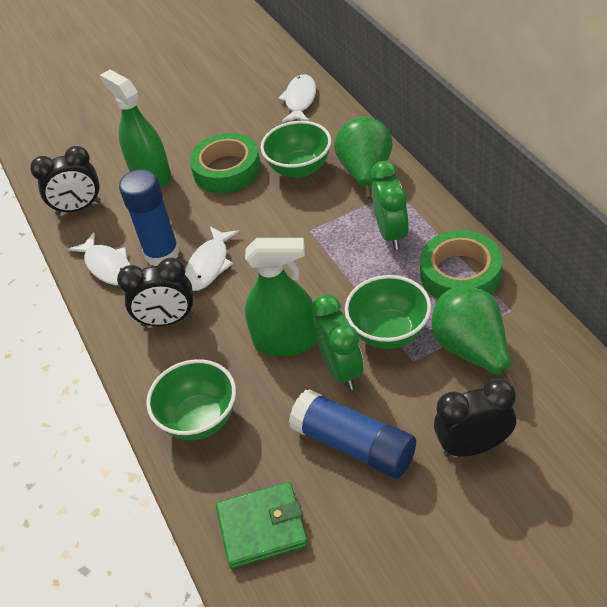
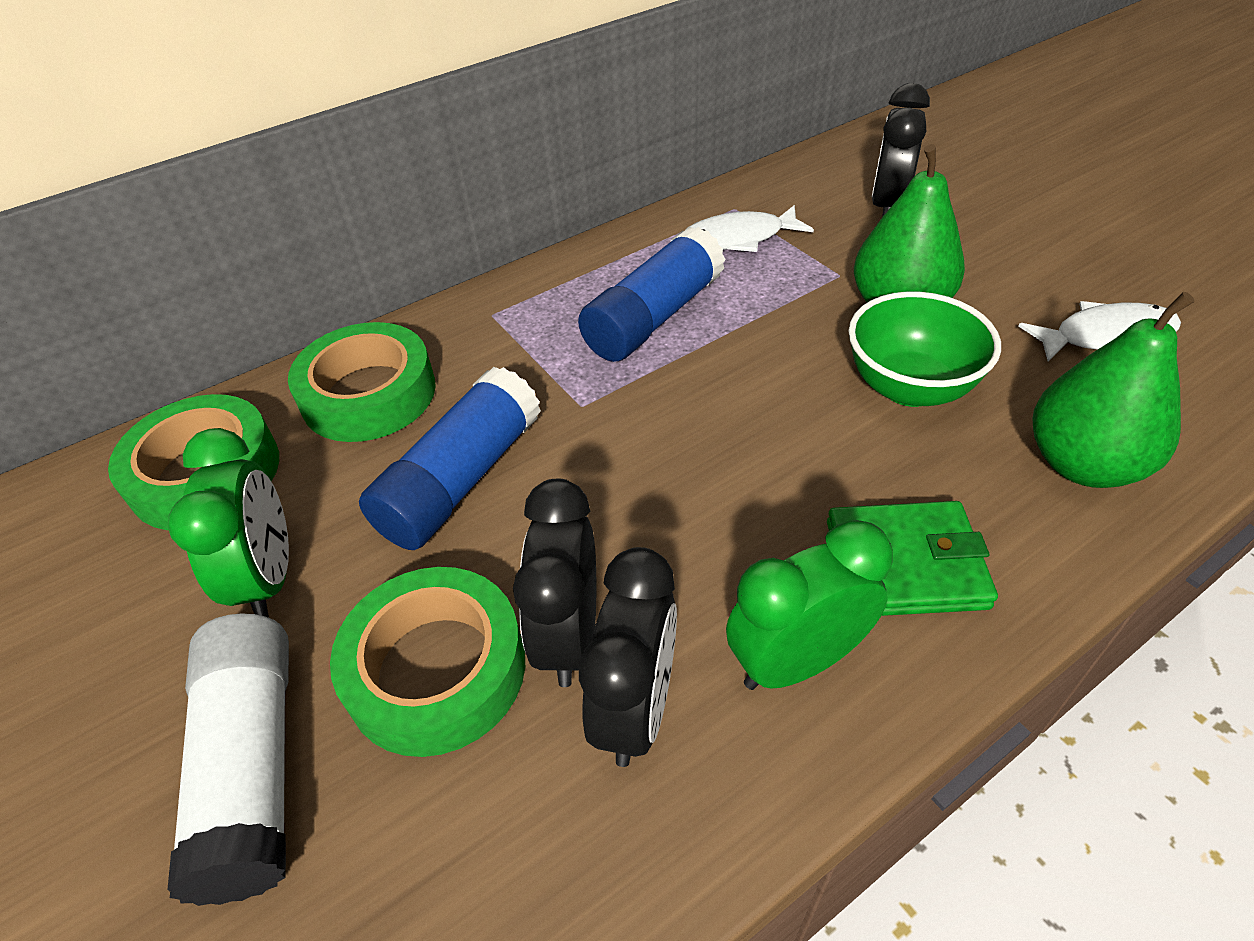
green bowl: 3 -> 1
green spray bottle: 2 -> 0
green tape: 2 -> 3
white fish: 3 -> 2
white glue stick: 0 -> 1

